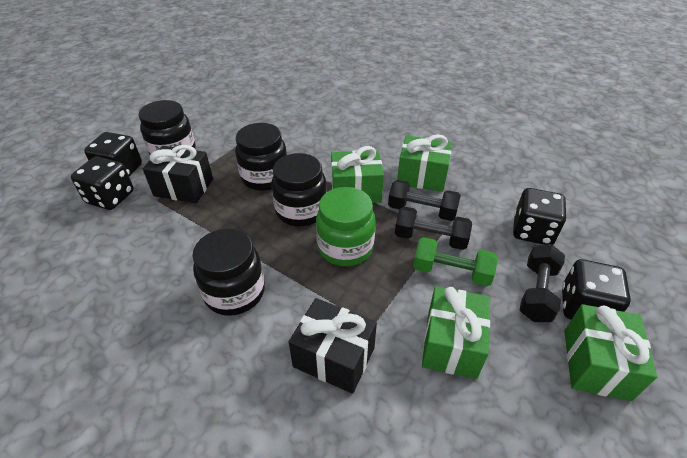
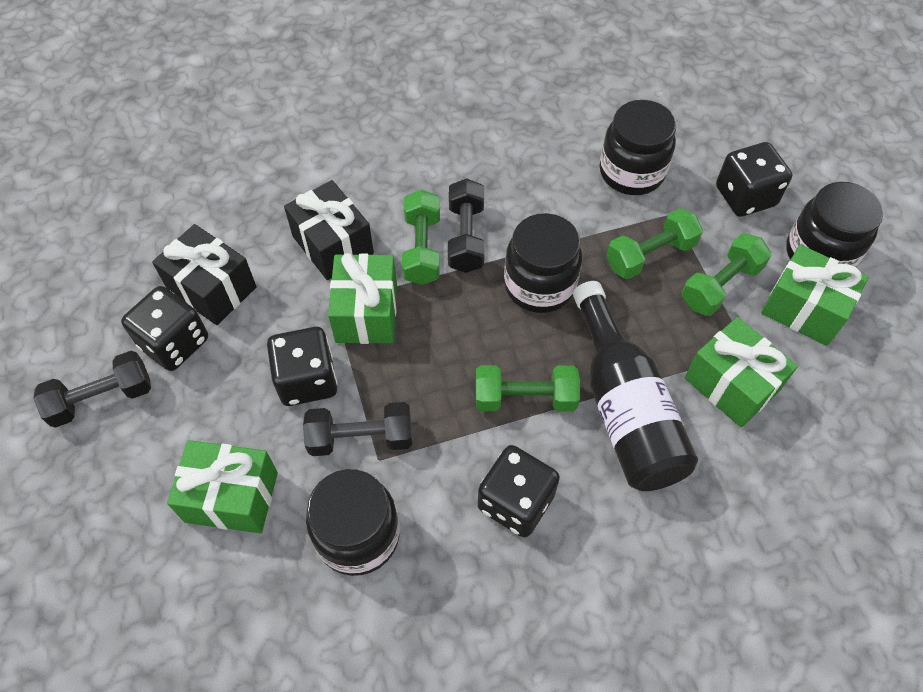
black bottle: 0 -> 1
green dumbbell: 1 -> 4
green jar: 1 -> 0

